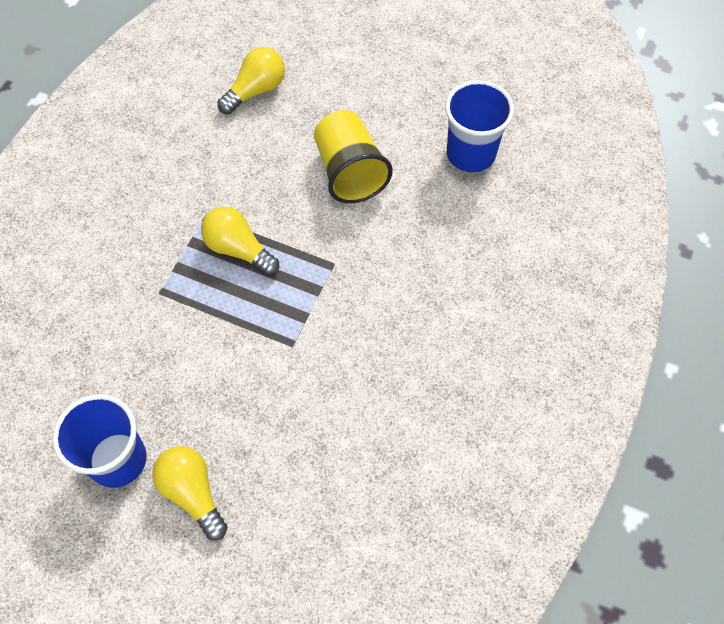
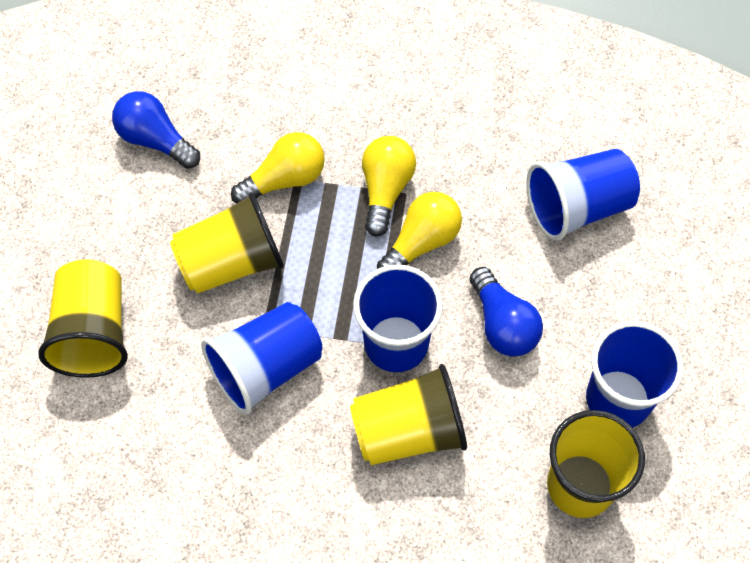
blue cup: 2 -> 4
blue light bulb: 0 -> 2
yellow cup: 1 -> 4

